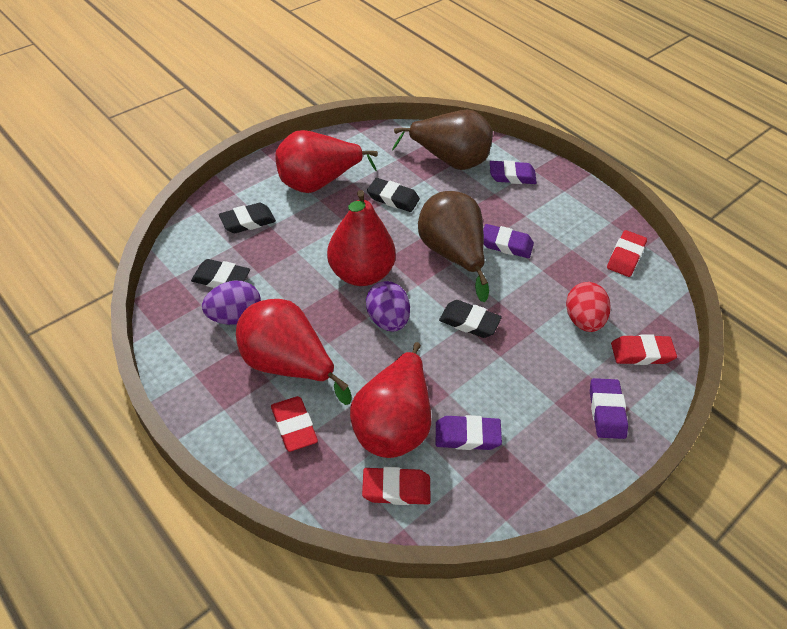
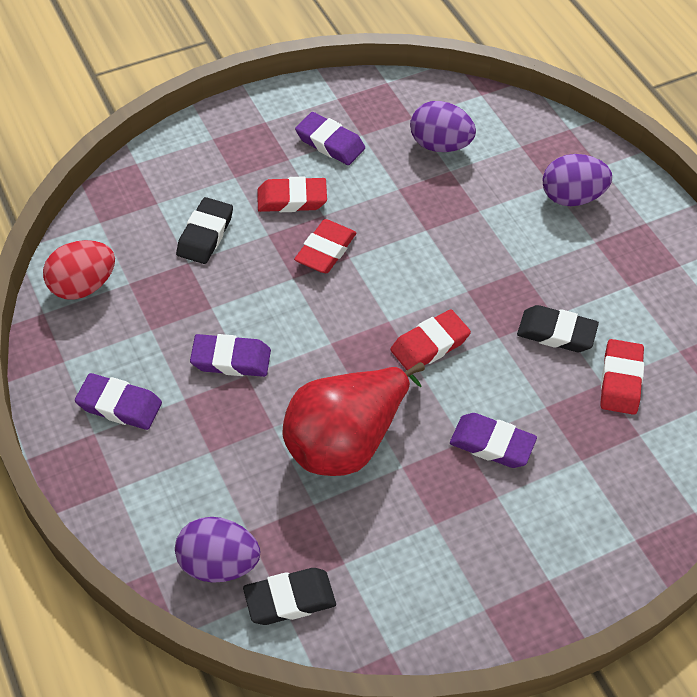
black eraser: 4 -> 3
brown pear: 2 -> 0
purple egg: 2 -> 3
red pear: 4 -> 1

